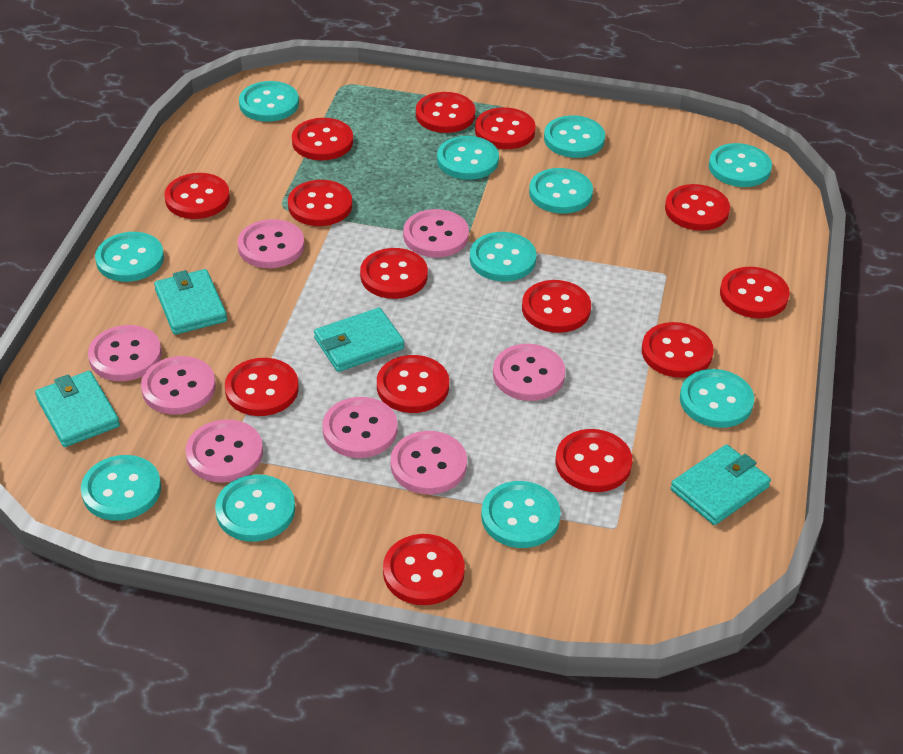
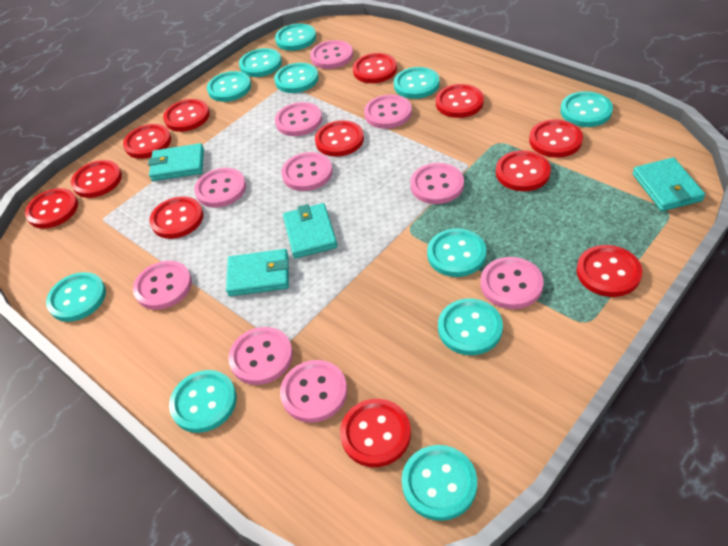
pink button: 8 -> 10
red button: 14 -> 12

